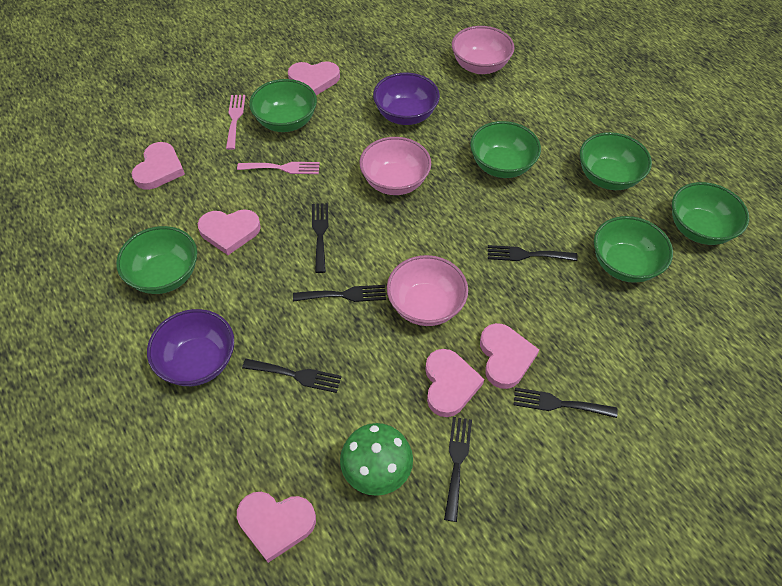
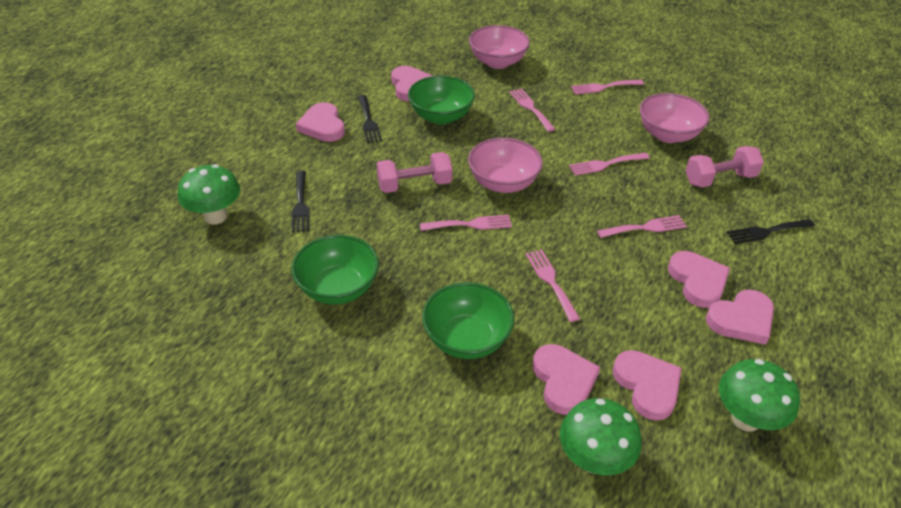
black fork: 6 -> 3
green bowl: 6 -> 3
green mushroom: 1 -> 3
pink dumbbell: 0 -> 2
pink fork: 2 -> 6
purple bowl: 2 -> 0

